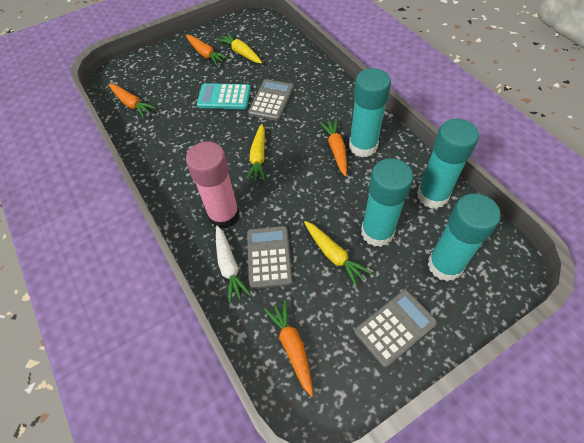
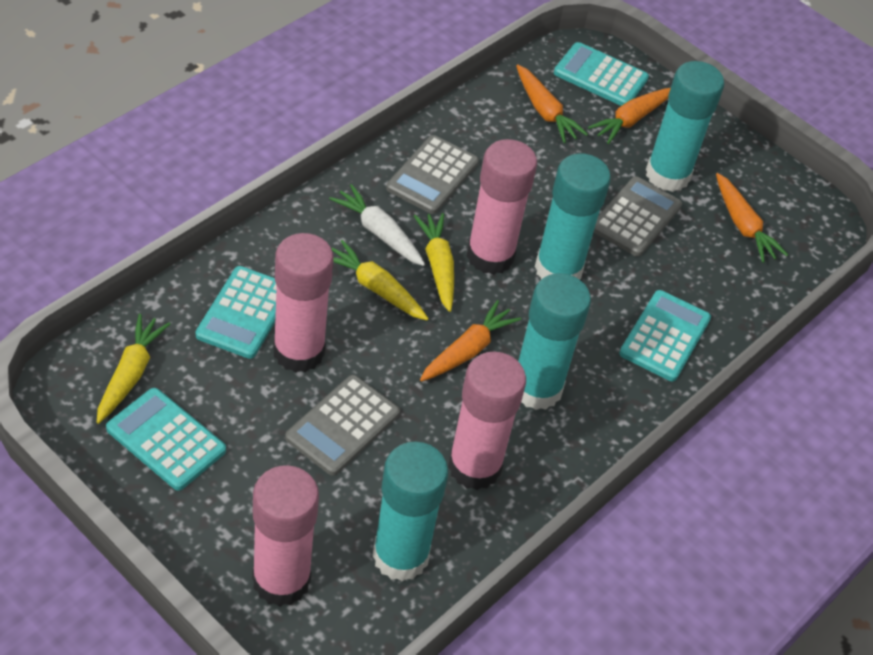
pink glue stick: 1 -> 4
turquoise calculator: 1 -> 4

